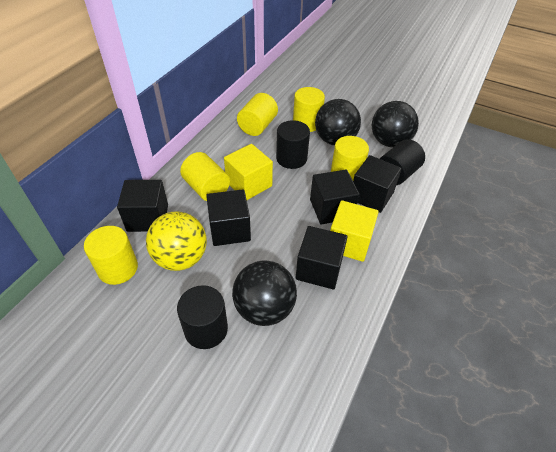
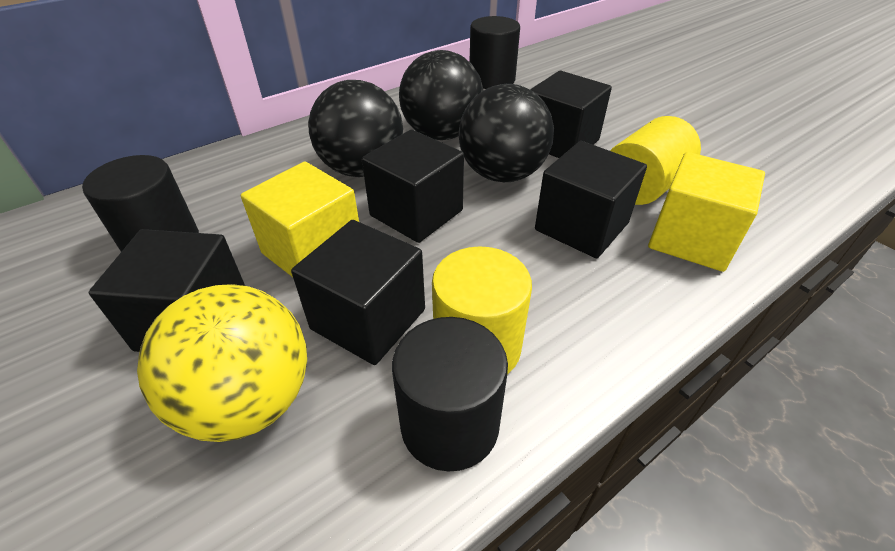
yellow cylinder: 5 -> 2

